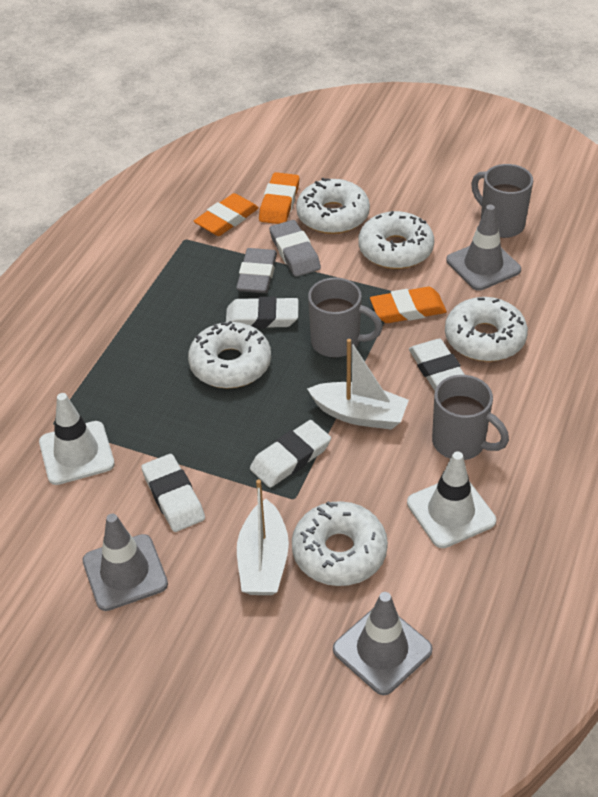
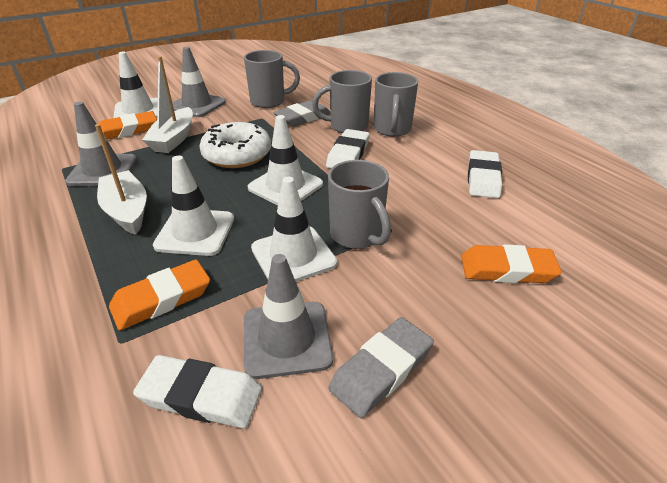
grey mug: 3 -> 4
white donut: 5 -> 1
white eraser: 4 -> 3
white traffic cone: 2 -> 4

